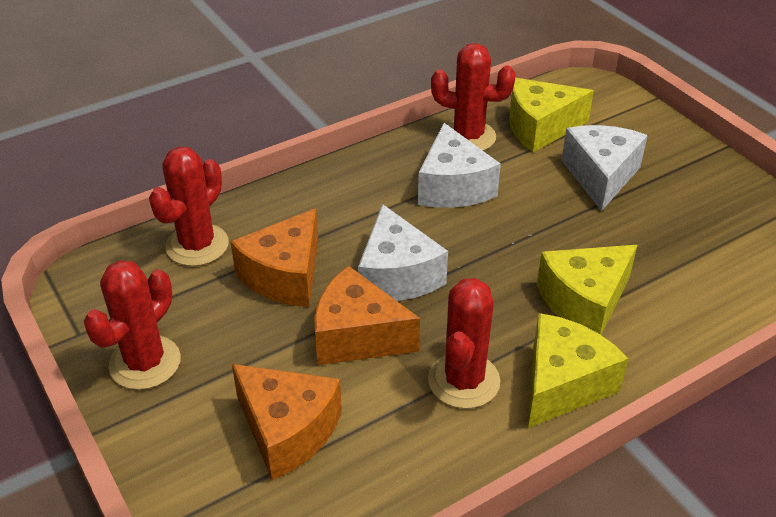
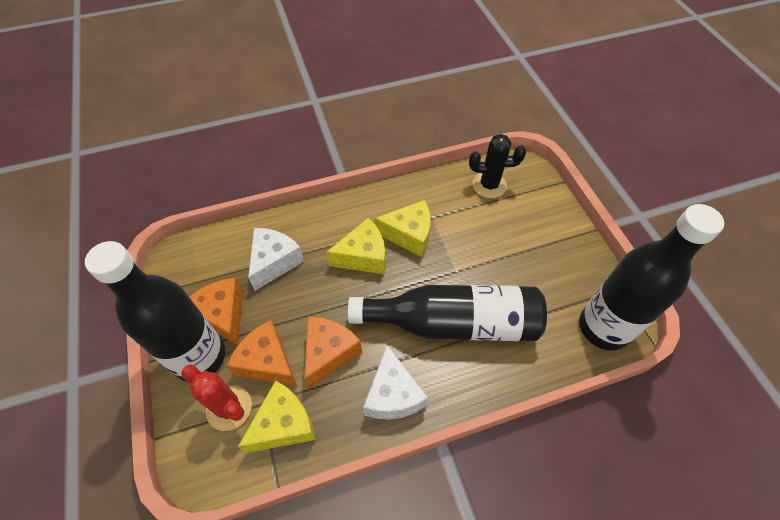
black bottle: 0 -> 3
black cactus: 0 -> 1
red cactus: 4 -> 1
white cheese: 3 -> 2

